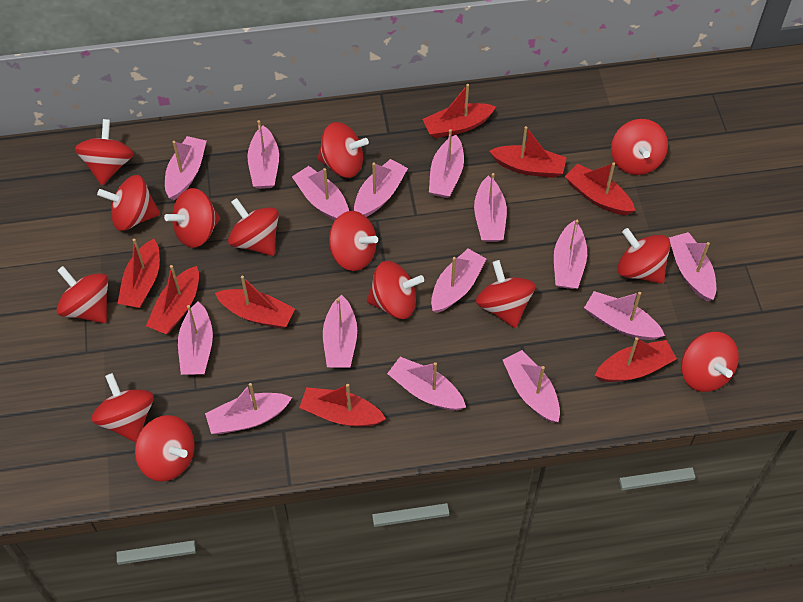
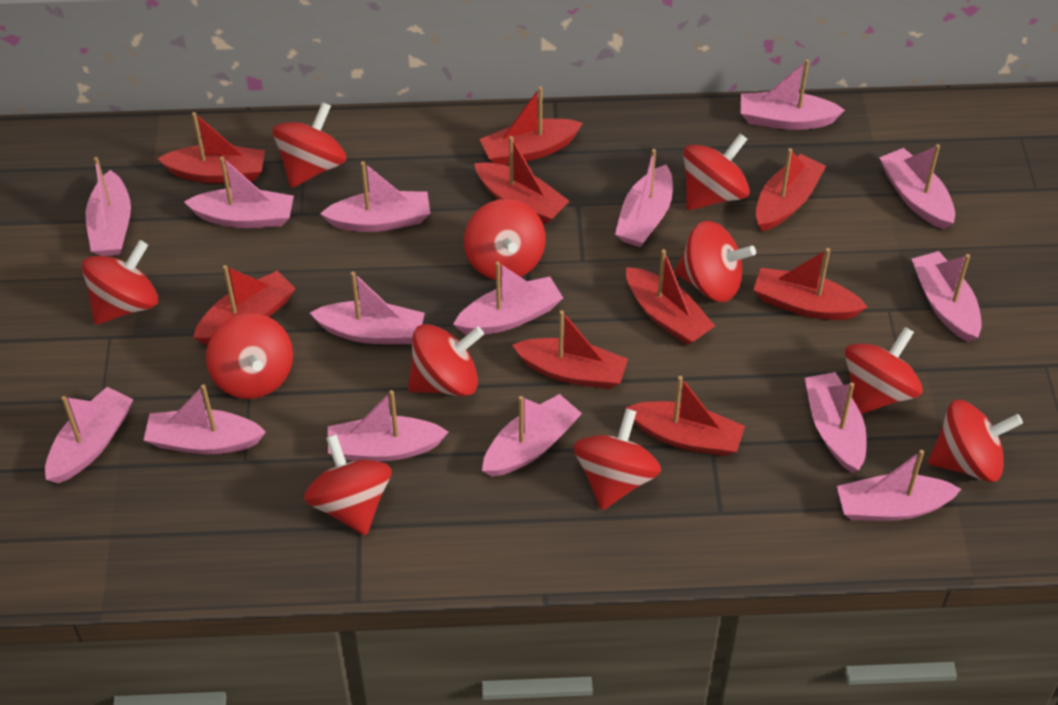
red boat: 8 -> 9
red spinning top: 14 -> 11

